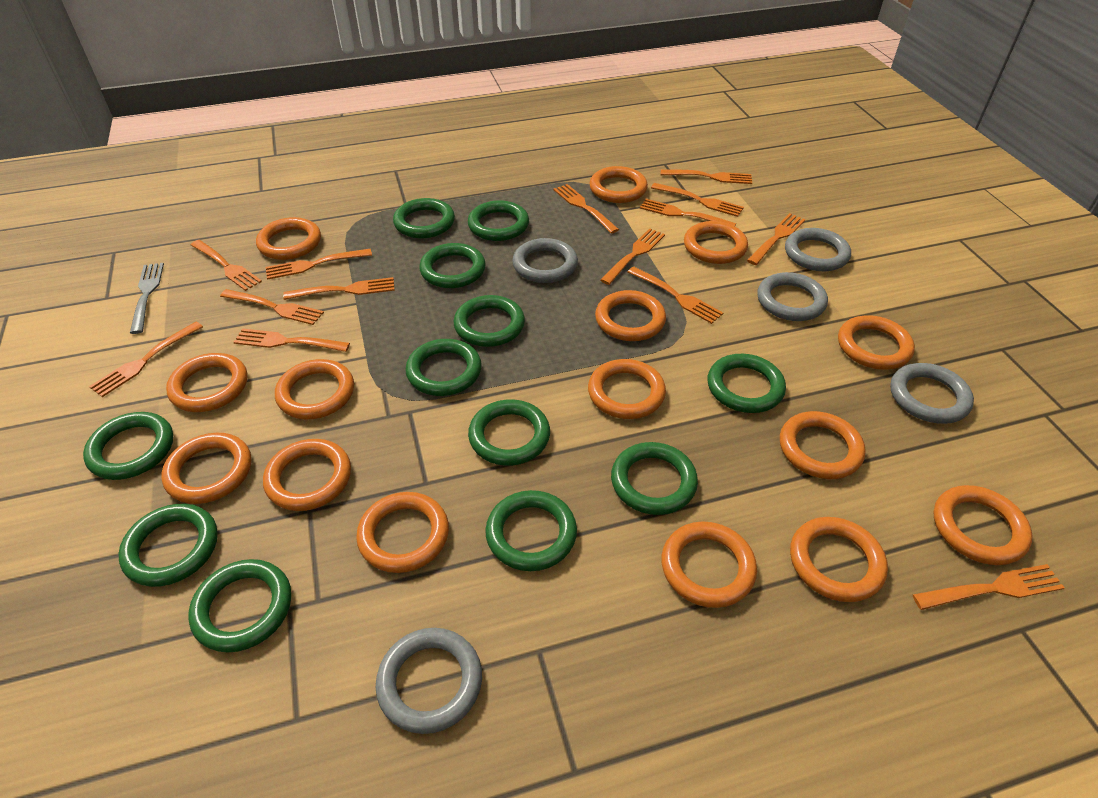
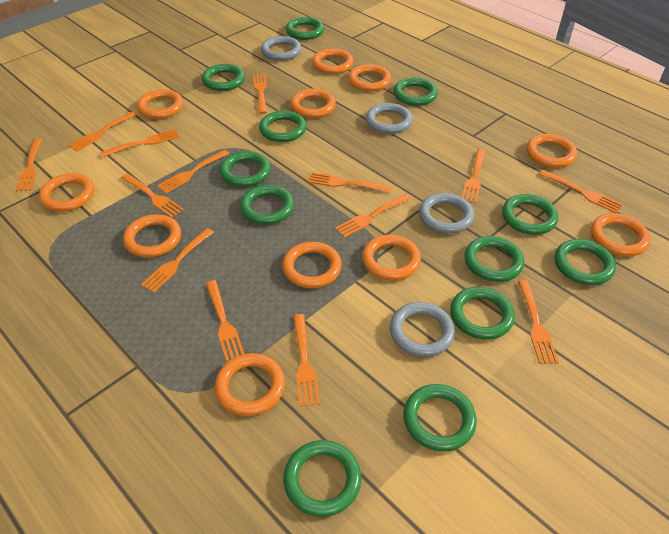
grey fork: 1 -> 0
grey ring: 5 -> 4
orange ring: 15 -> 11

